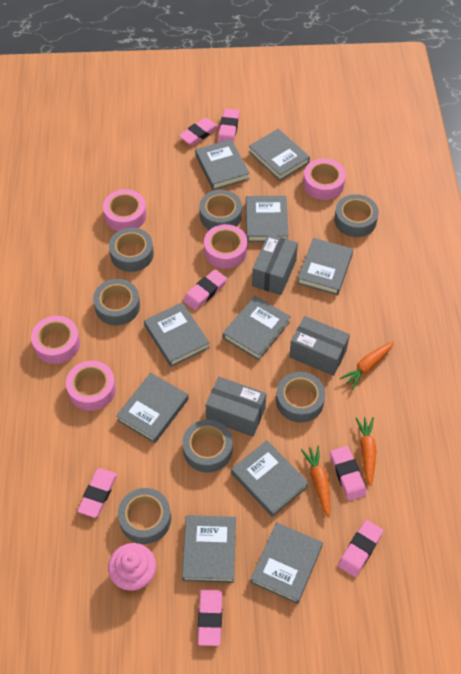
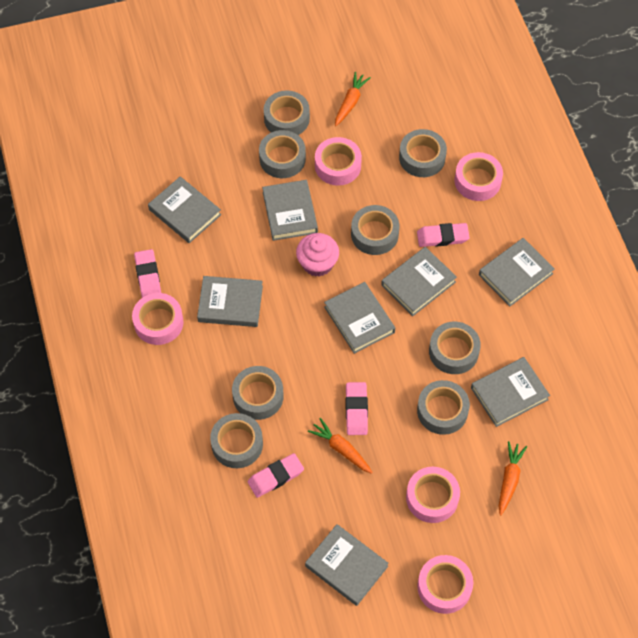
grey book: 10 -> 8
grey box: 3 -> 0
grey tape: 7 -> 8
pink eraser: 7 -> 4

